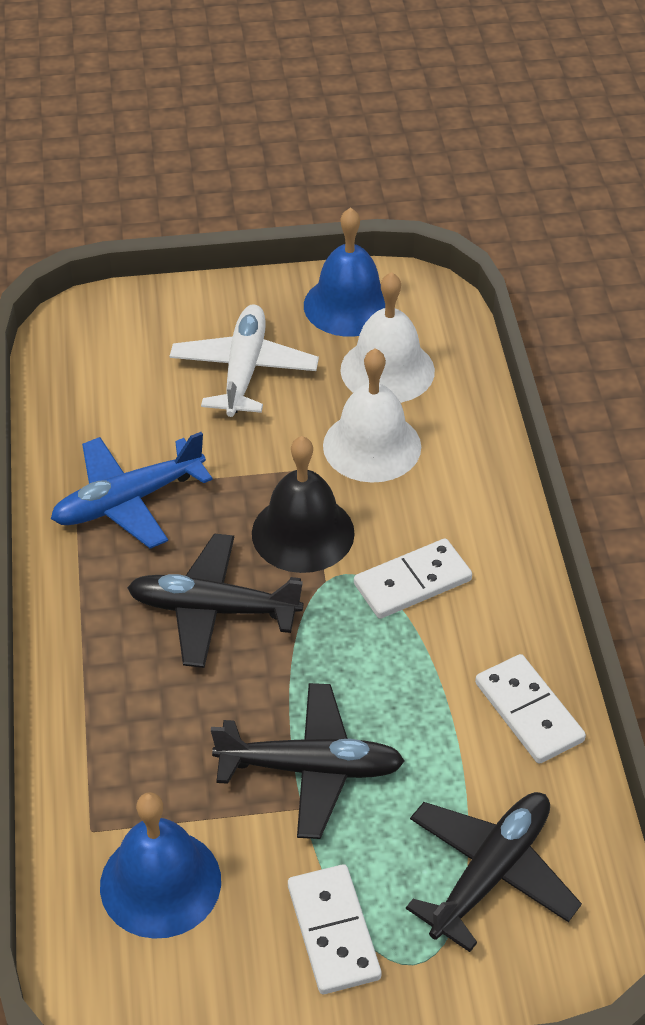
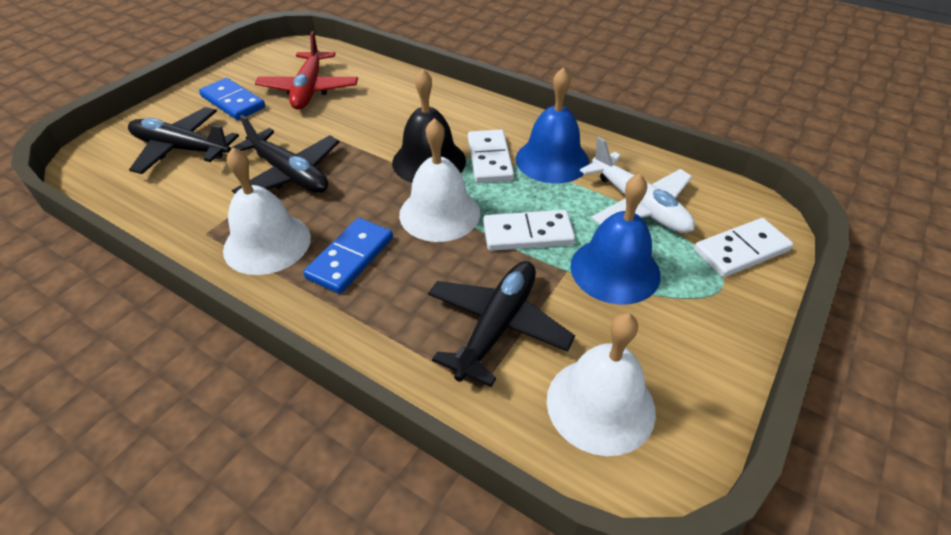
blue domino: 0 -> 2
blue plane: 1 -> 0
red plane: 0 -> 1
white bell: 2 -> 3

